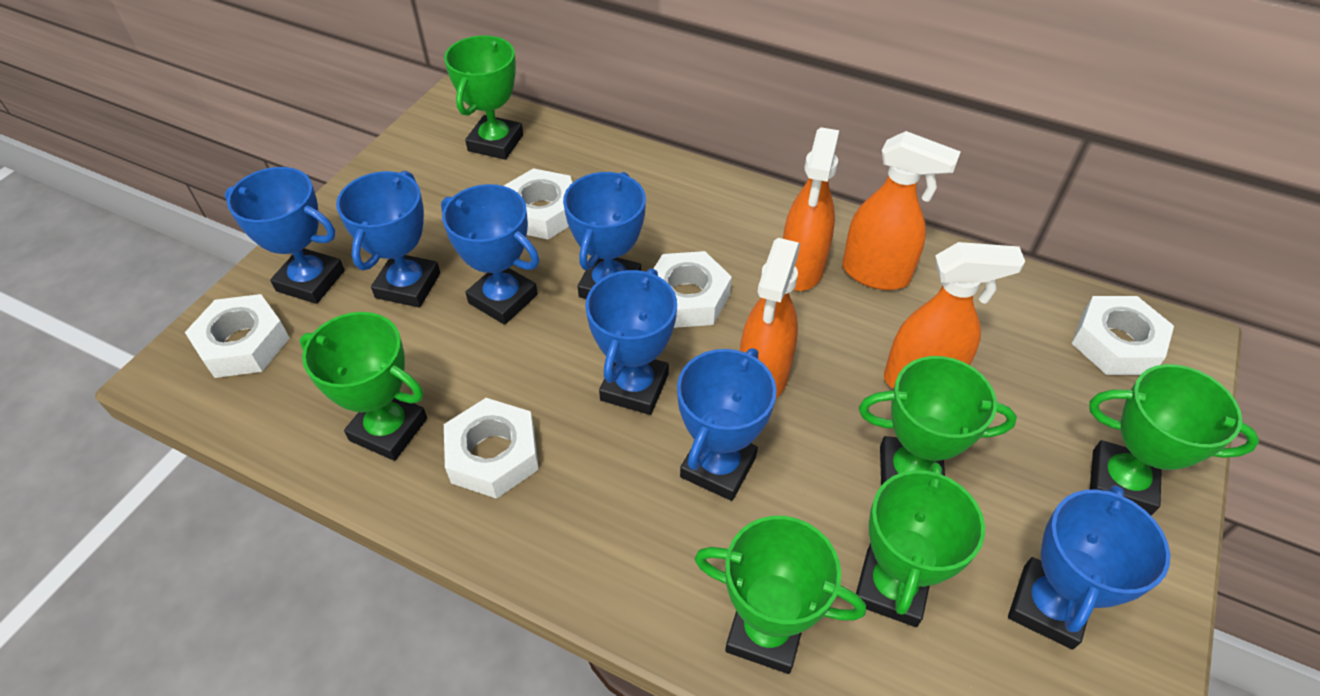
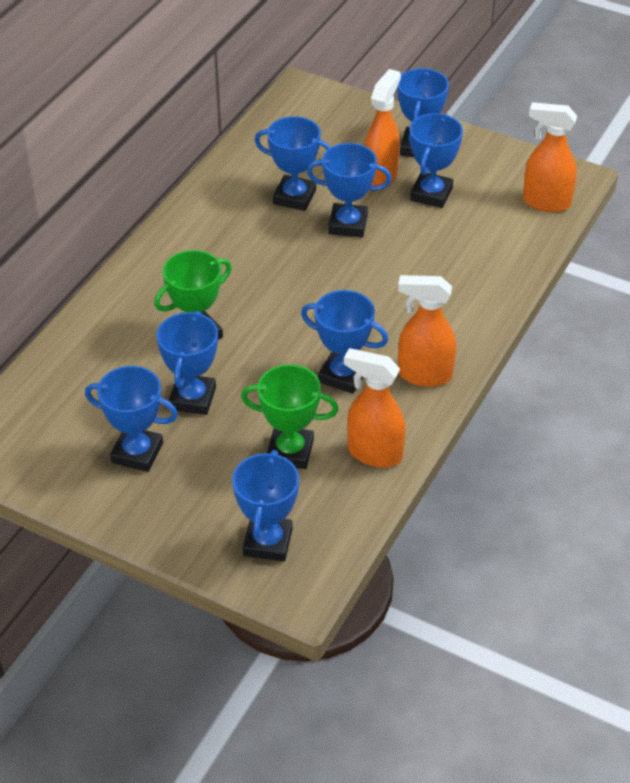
blue trophy: 7 -> 8
green trophy: 6 -> 2
white nut: 5 -> 0

